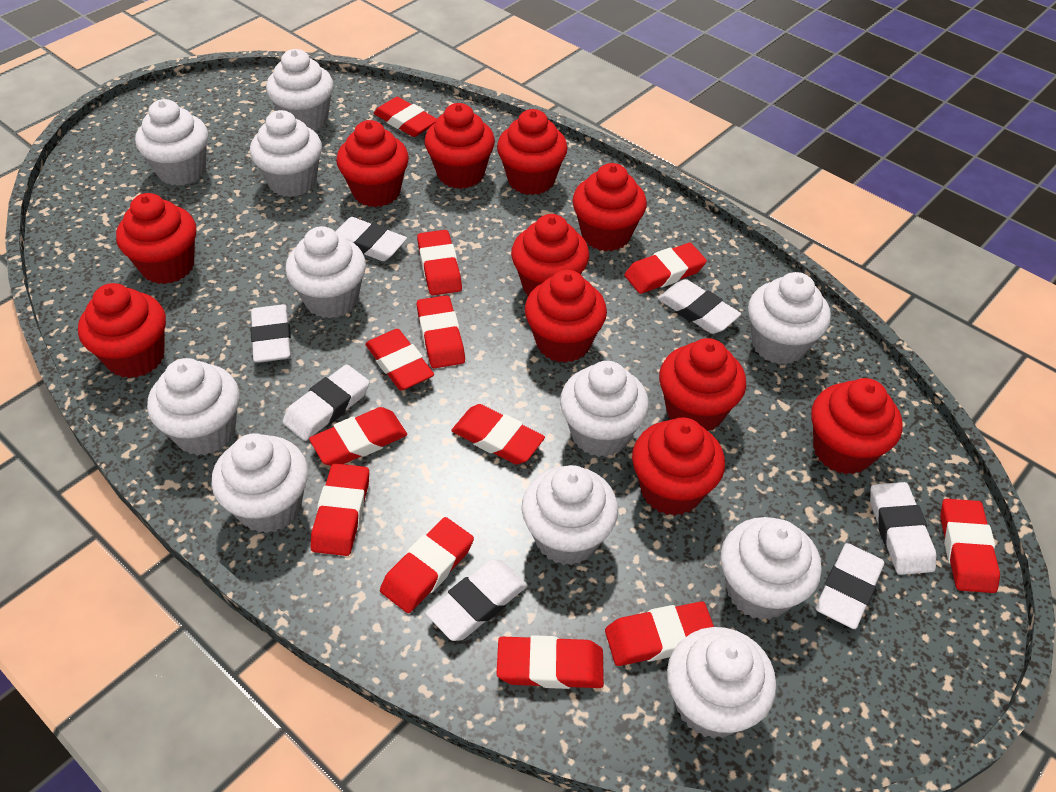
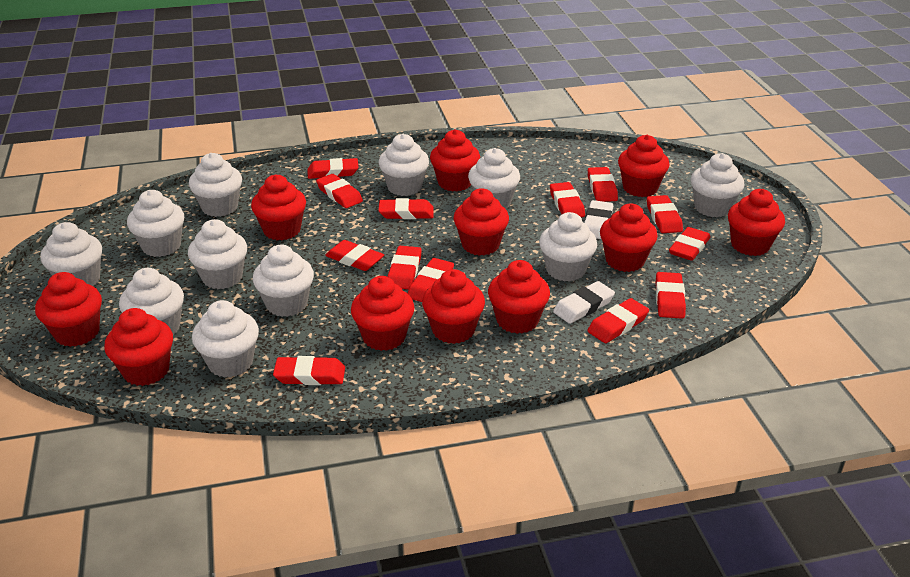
red eraser: 12 -> 13
white eraser: 7 -> 2

